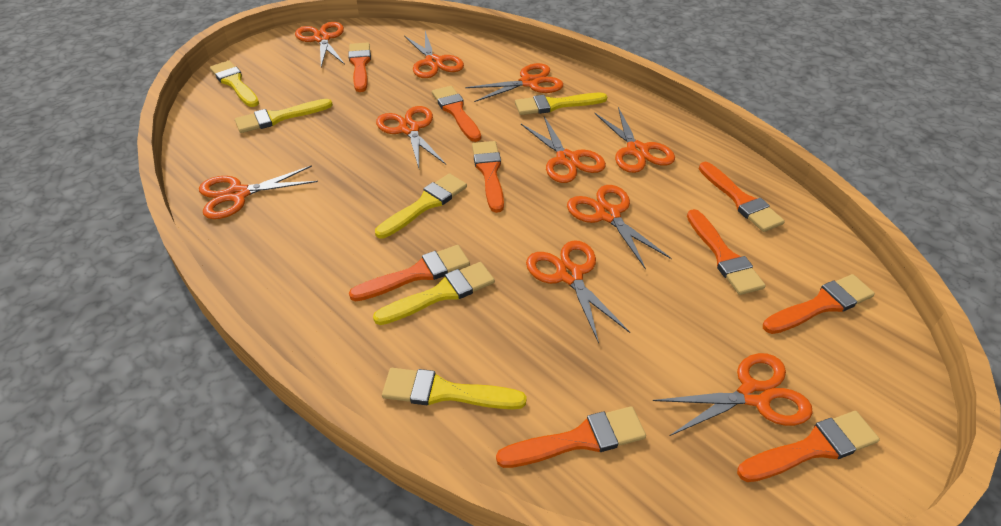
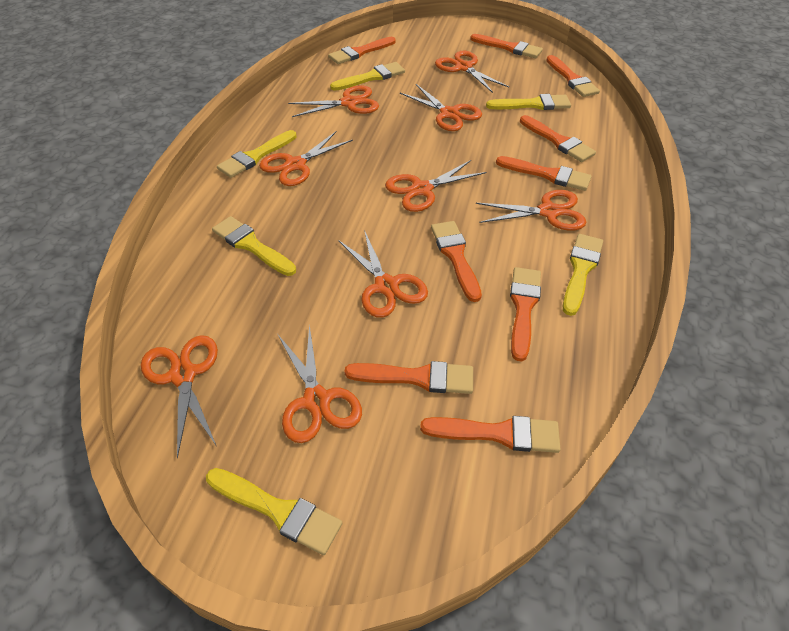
orange scissors: 10 -> 9

